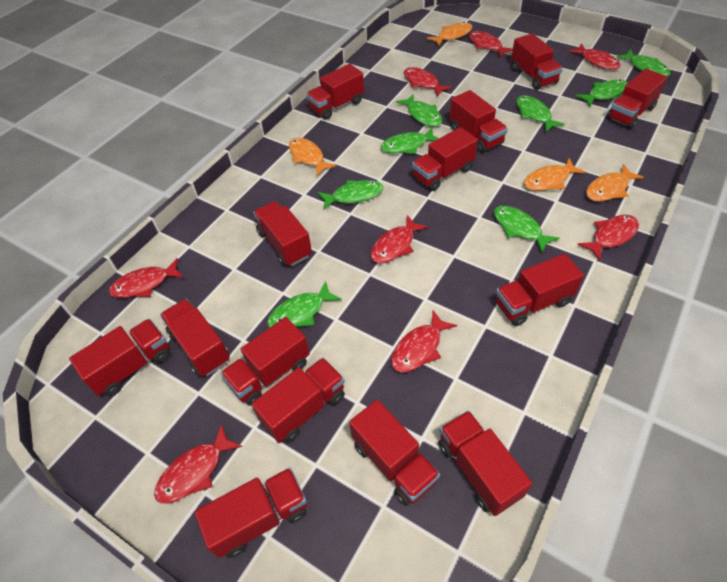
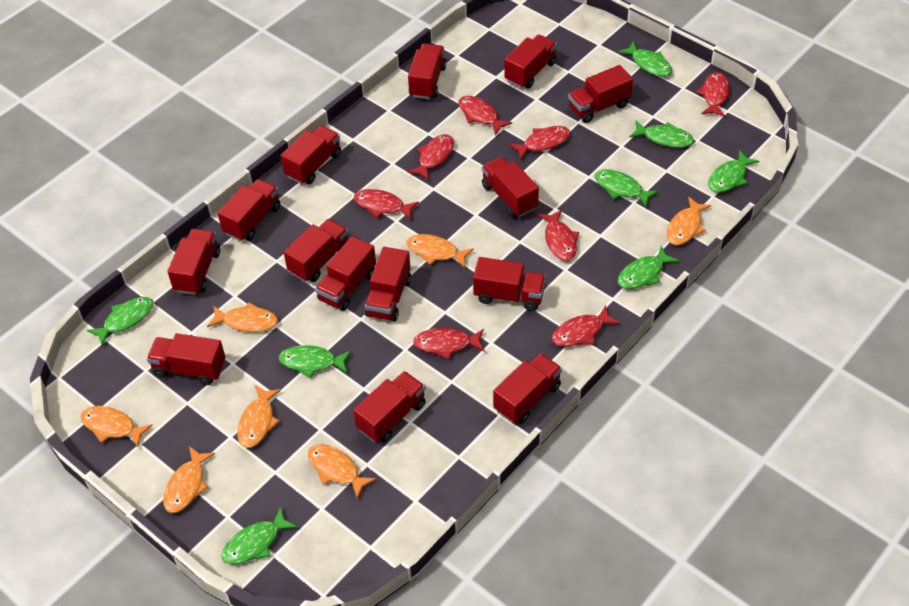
orange fish: 4 -> 7

